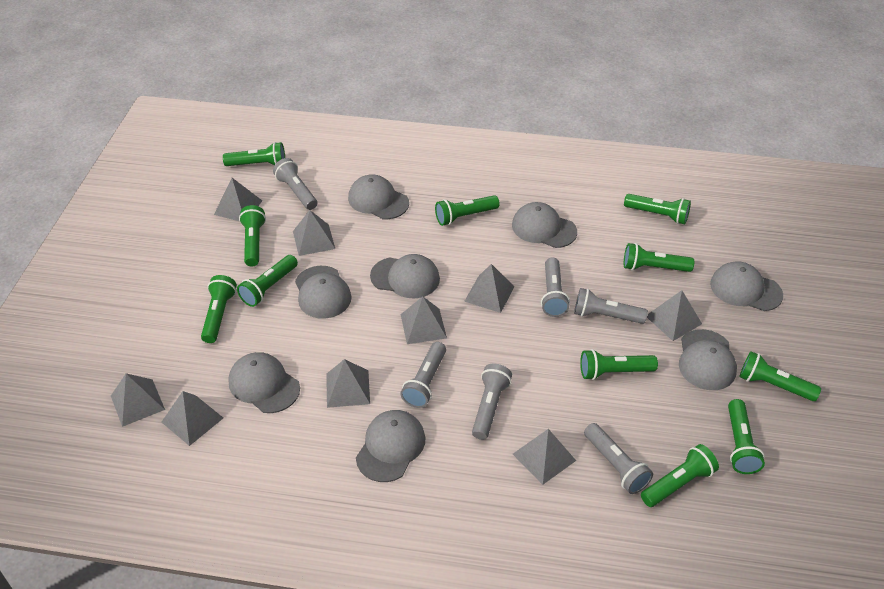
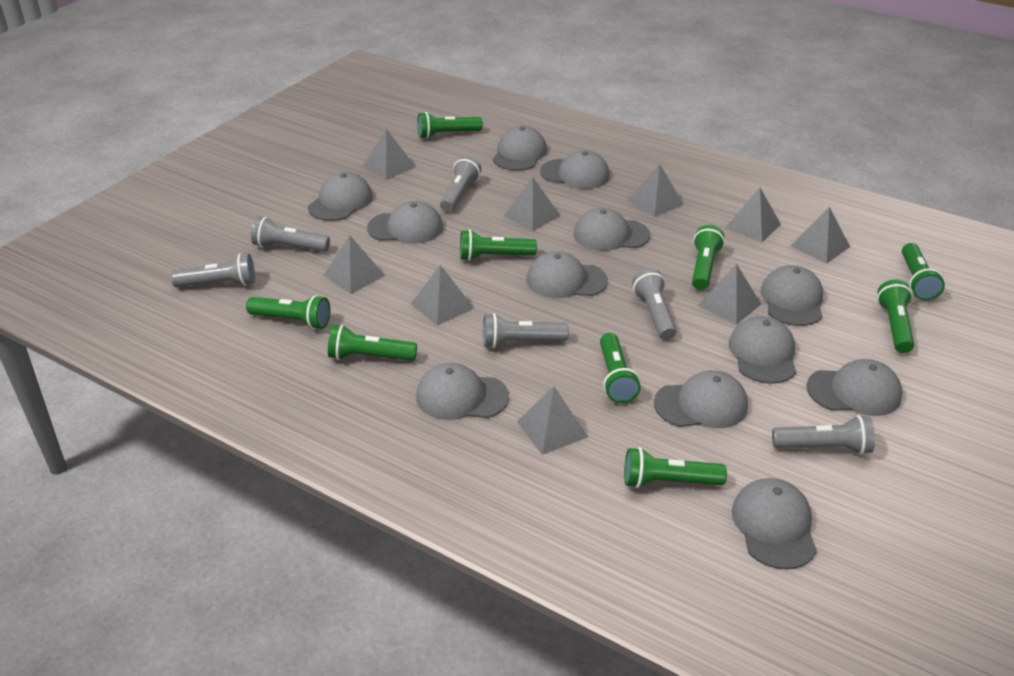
green flashlight: 11 -> 9
grey cap: 8 -> 12

